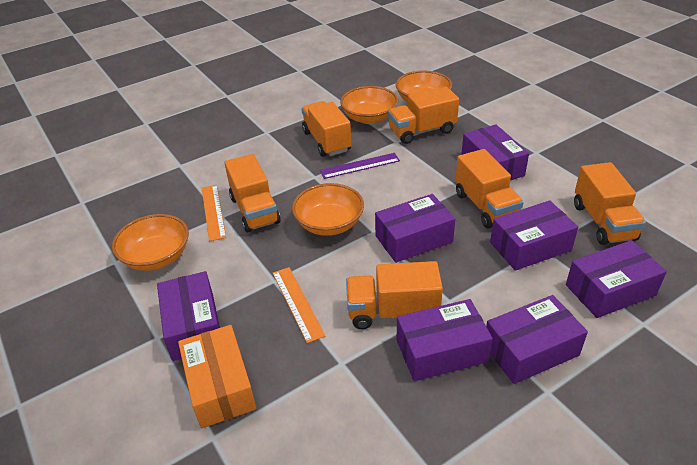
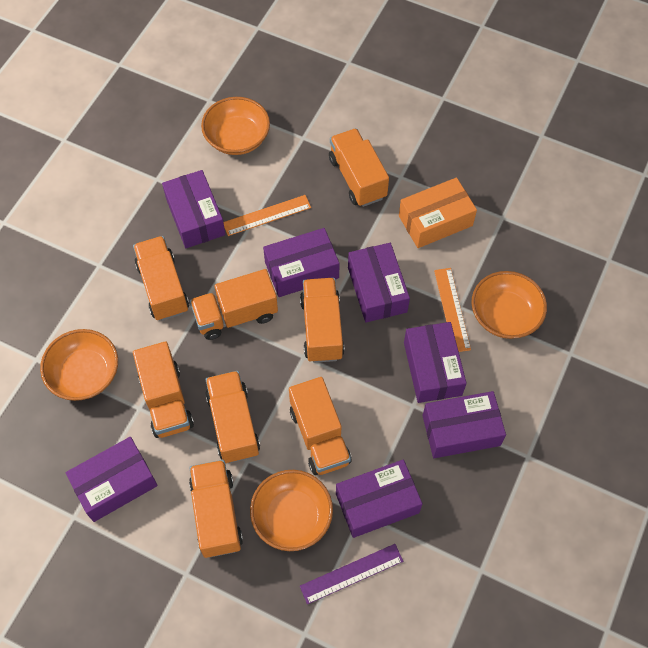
orange truck: 6 -> 8

